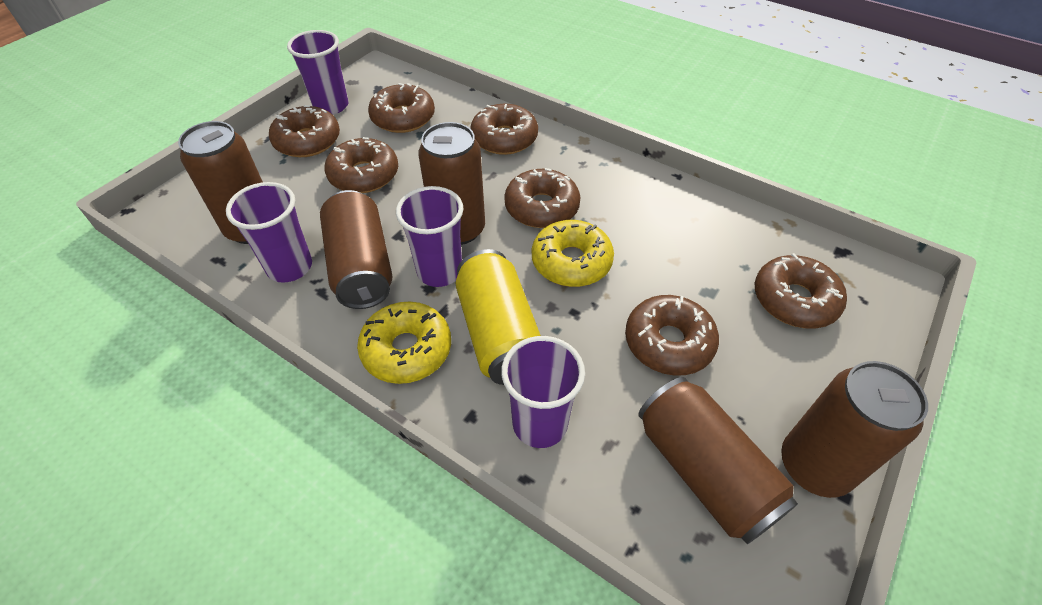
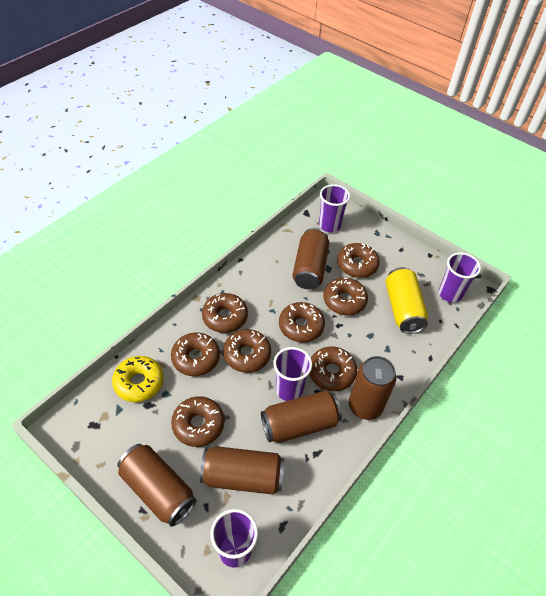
brown donut: 7 -> 8
yellow donut: 2 -> 1

